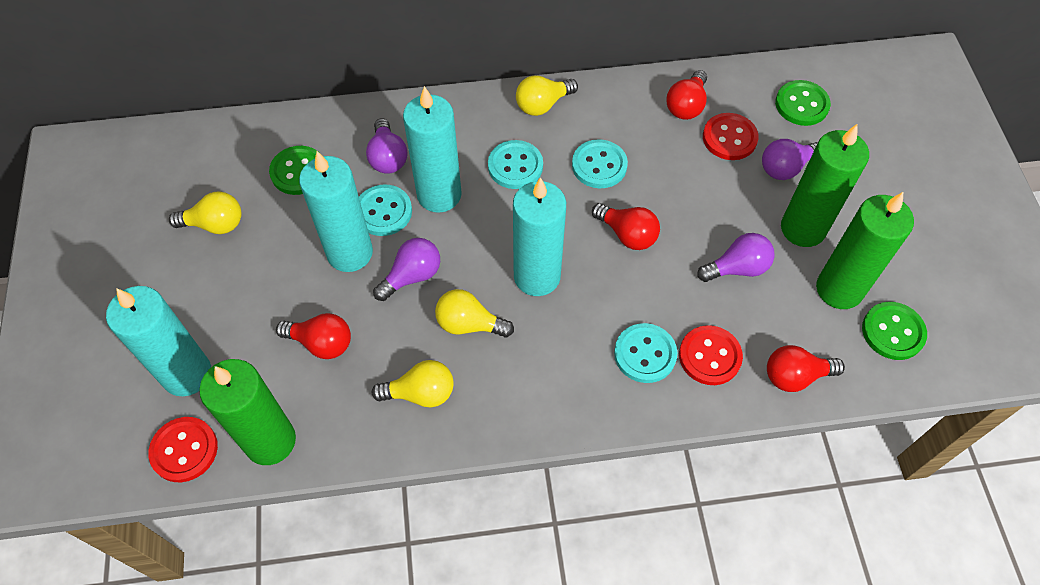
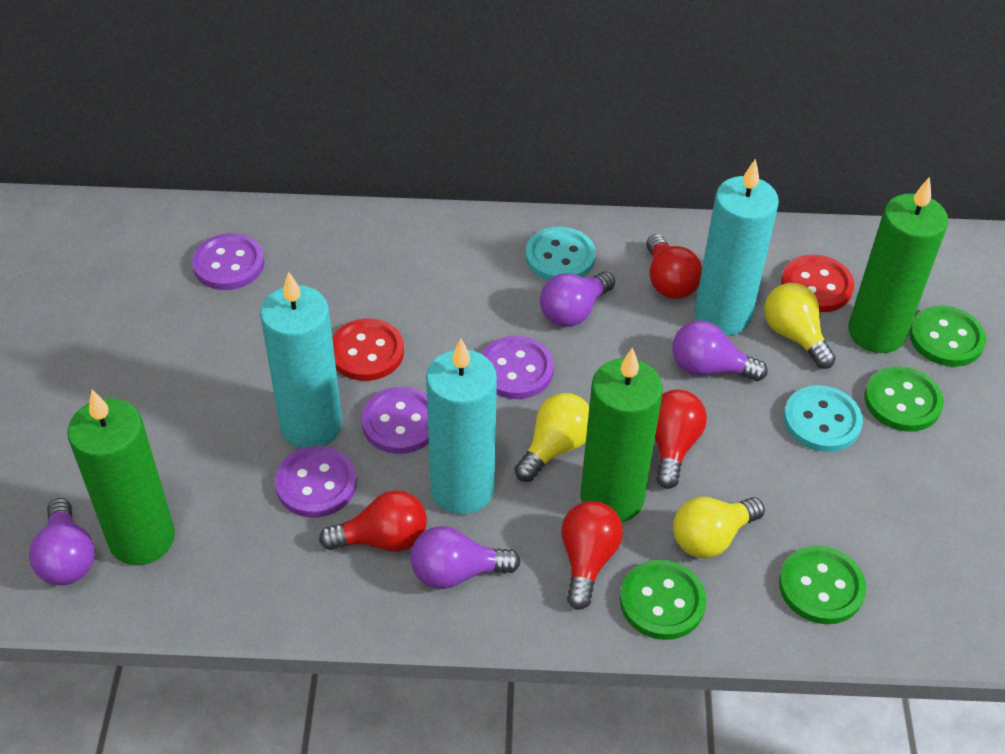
green button: 3 -> 4
purple button: 0 -> 4
red button: 3 -> 2
turquoise button: 4 -> 2
turquoise candle: 4 -> 3
yellow light bulb: 4 -> 3

